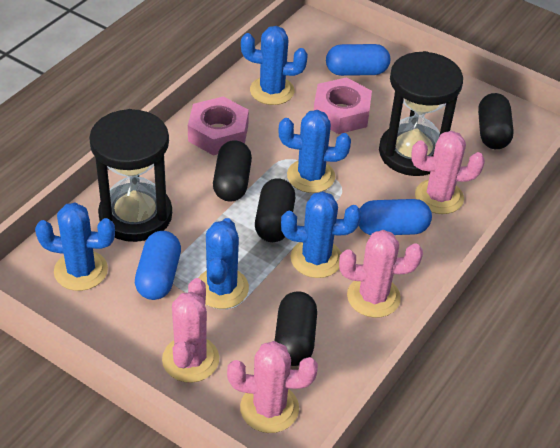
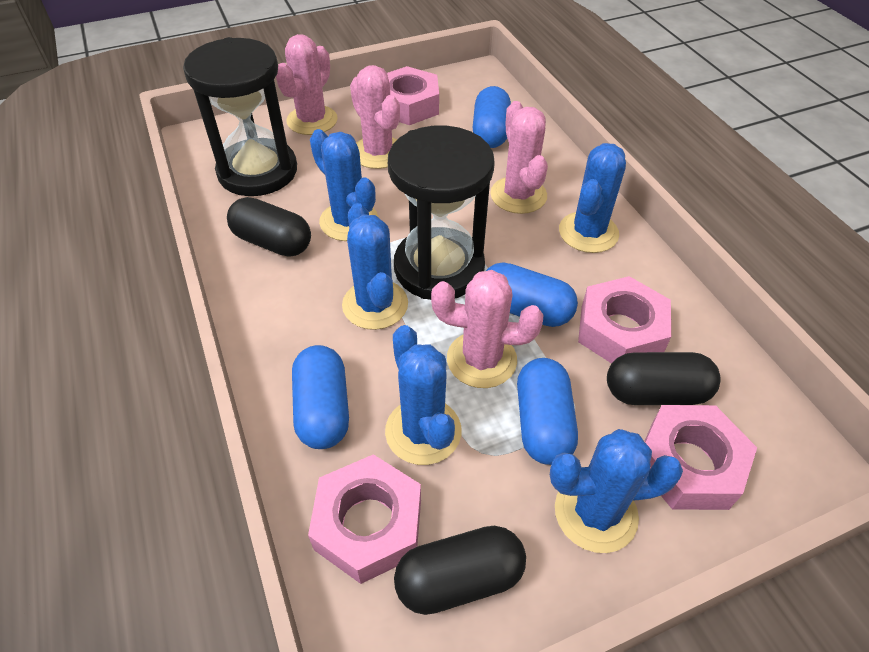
black capsule: 4 -> 3
blue capsule: 3 -> 4
pink nut: 2 -> 4

